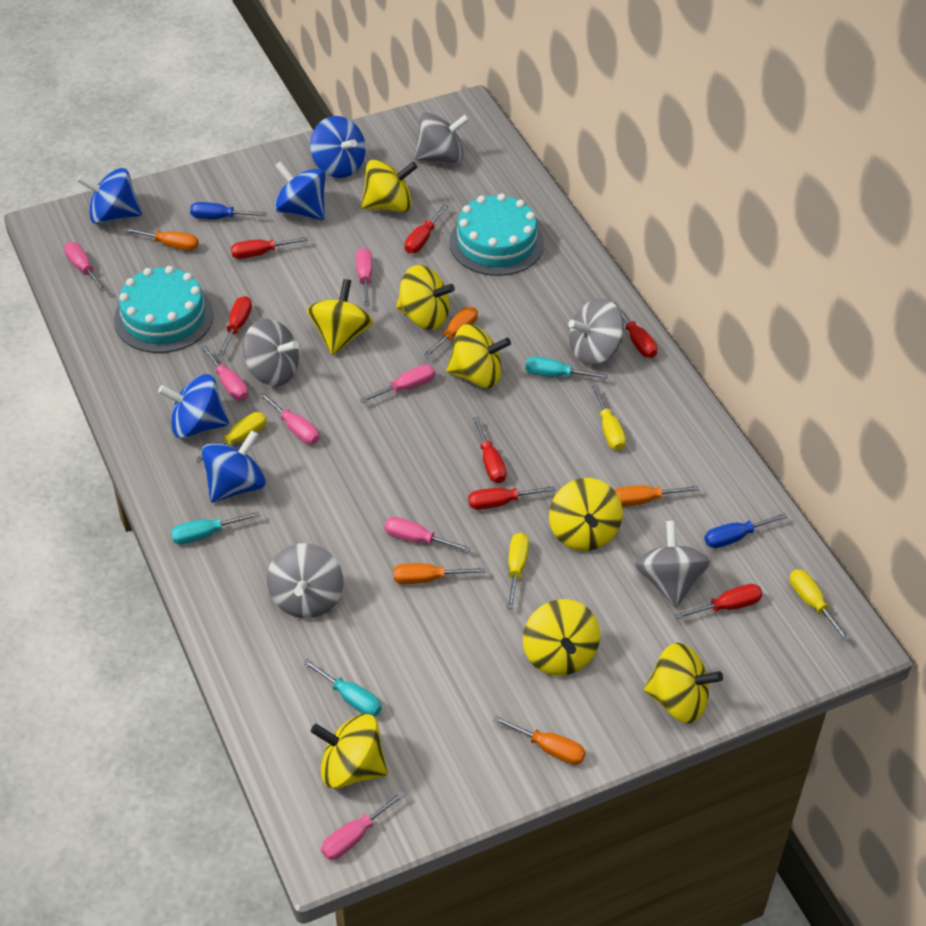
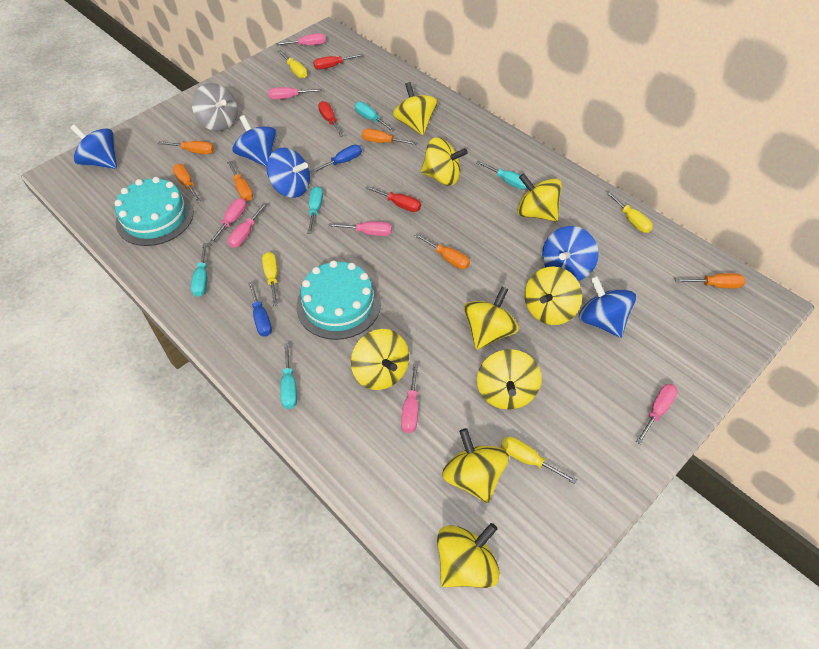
grey spinning top: 5 -> 1
orange screwdriver: 5 -> 6
red screwdriver: 7 -> 3
turquoise screwdriver: 3 -> 5
yellow spinning top: 8 -> 9

